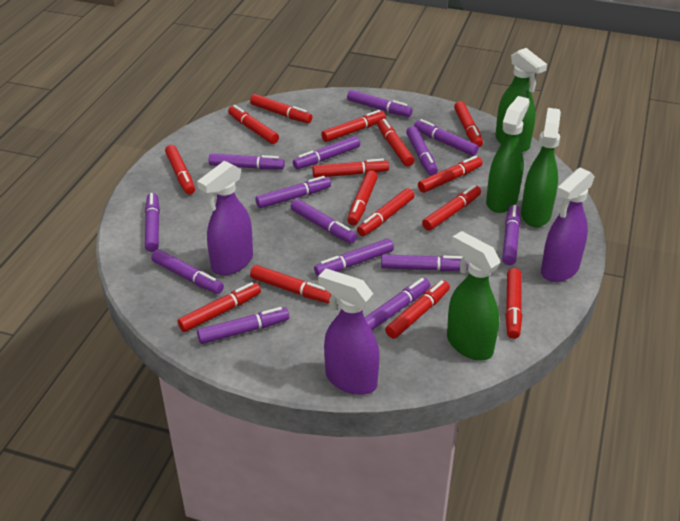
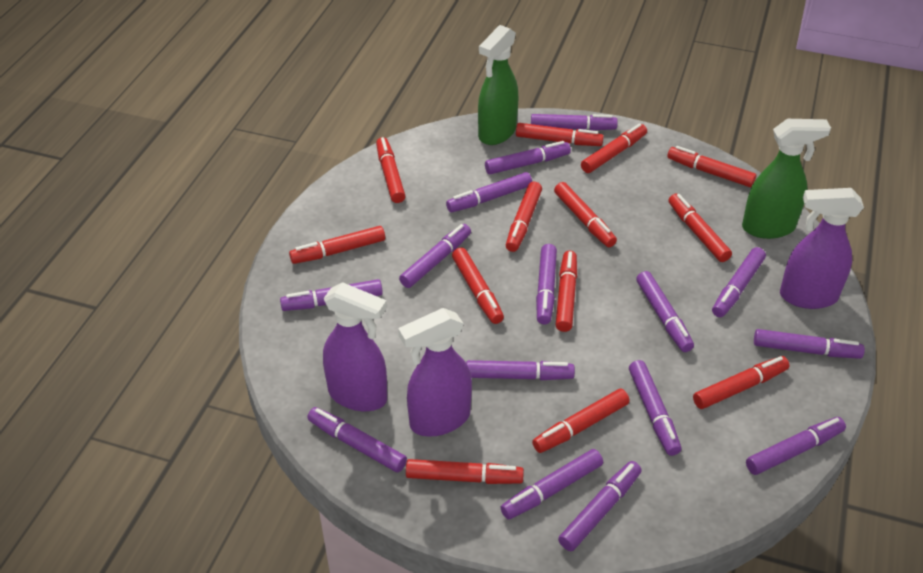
green spray bottle: 4 -> 2
purple marker: 14 -> 15
red marker: 15 -> 13

